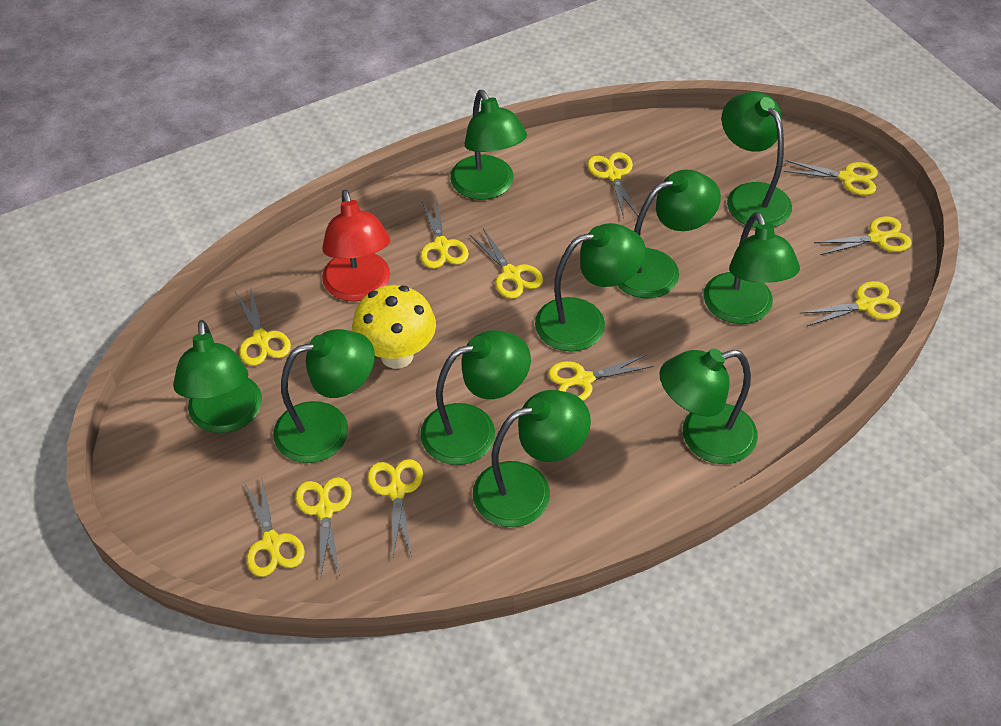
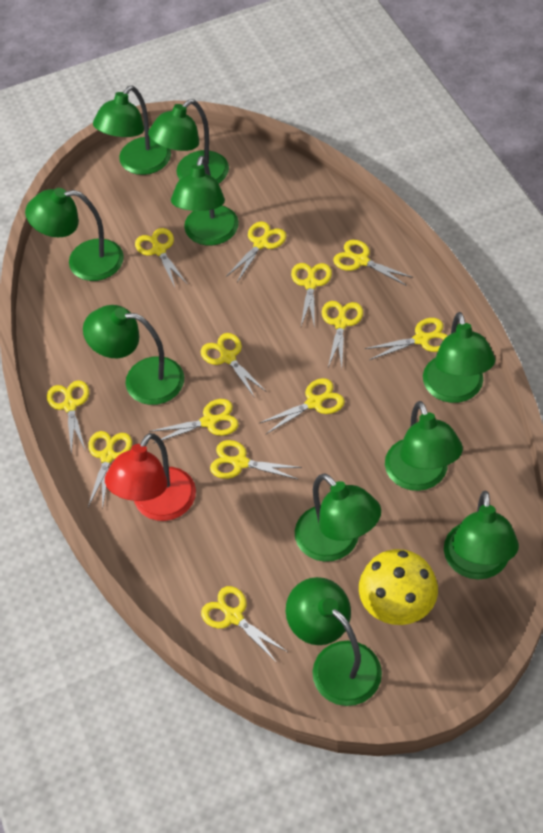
yellow scissors: 11 -> 13

